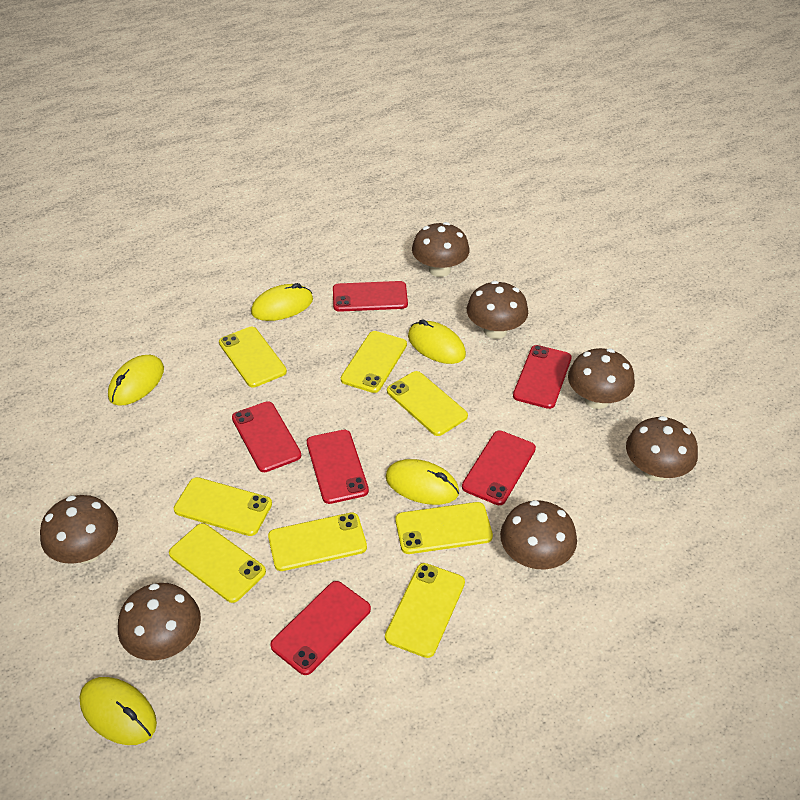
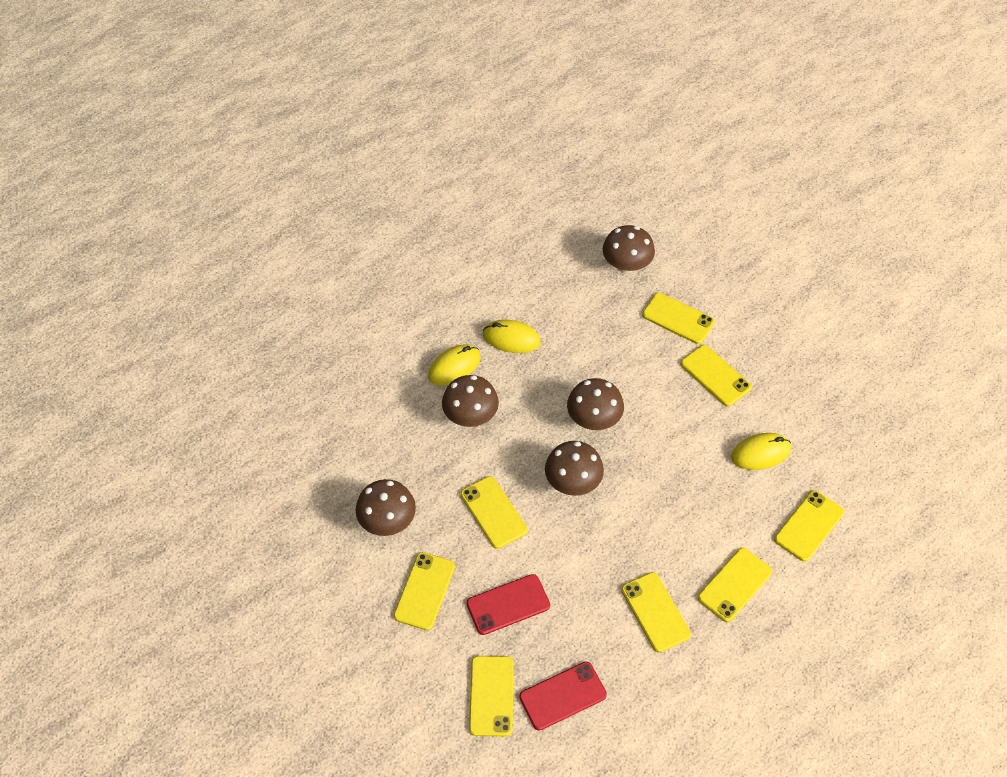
brown mushroom: 7 -> 5
red phone: 6 -> 2
yellow mouse: 5 -> 3

